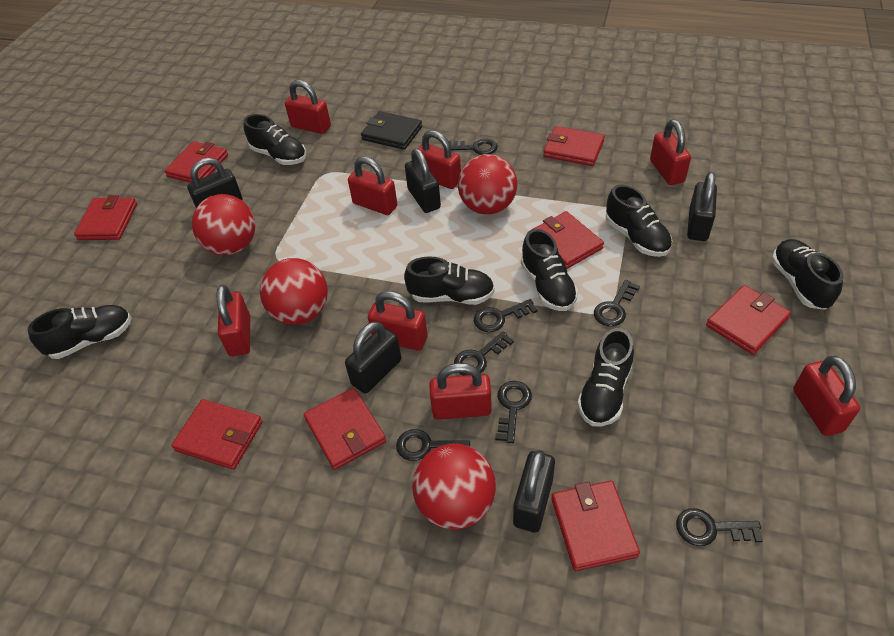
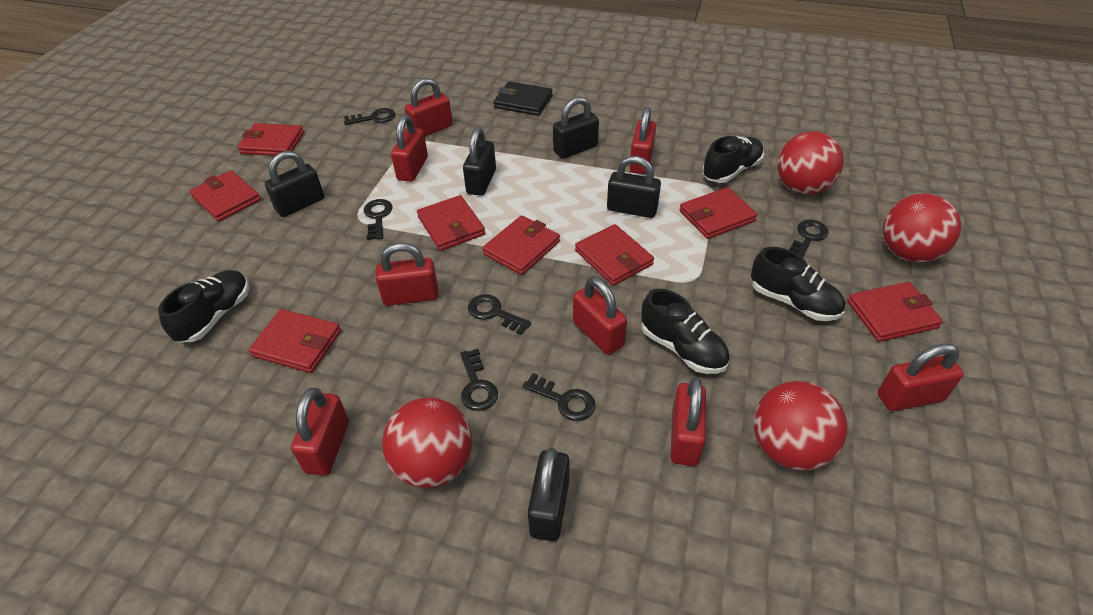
black key: 7 -> 6
black shoe: 7 -> 4

